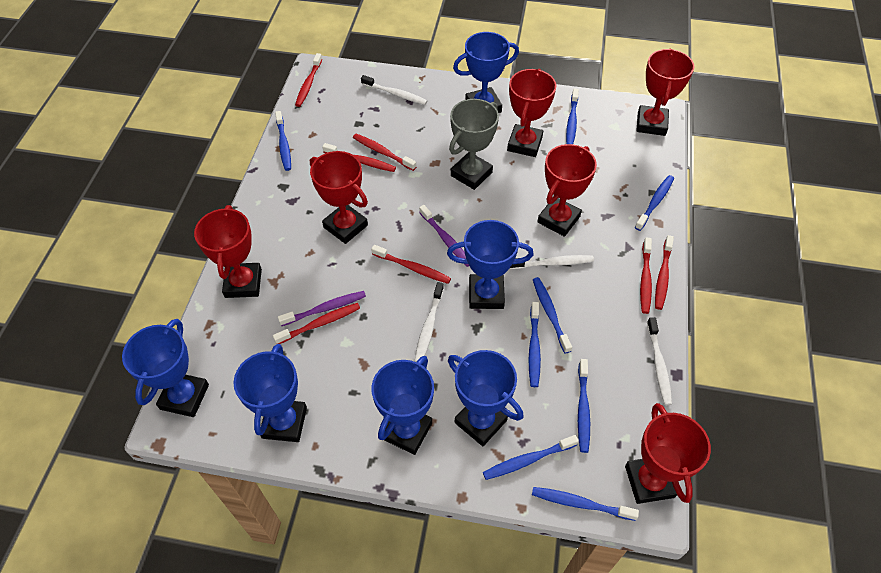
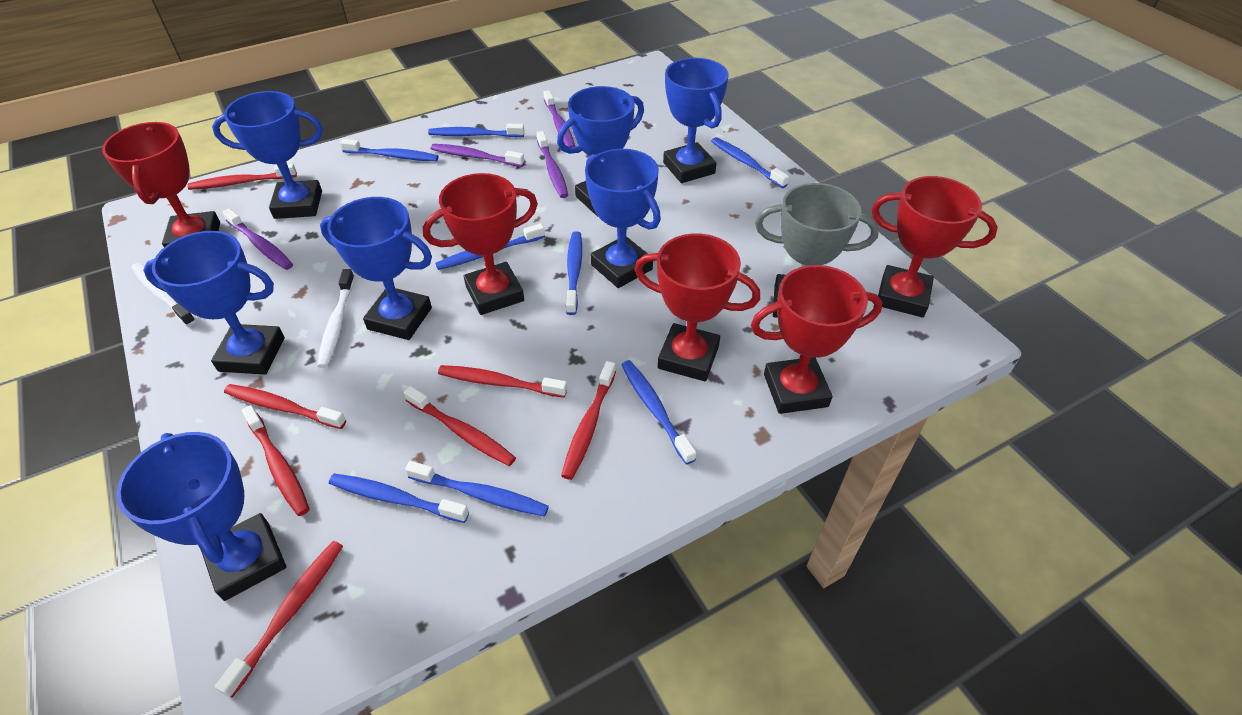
blue trophy: 6 -> 7
purple toothbrush: 2 -> 4
red trophy: 6 -> 5
white toothbrush: 4 -> 2

